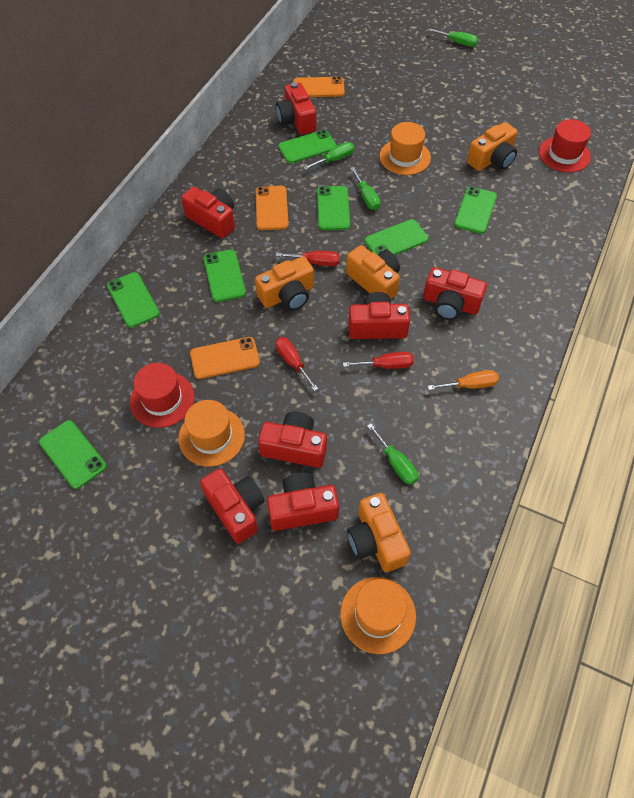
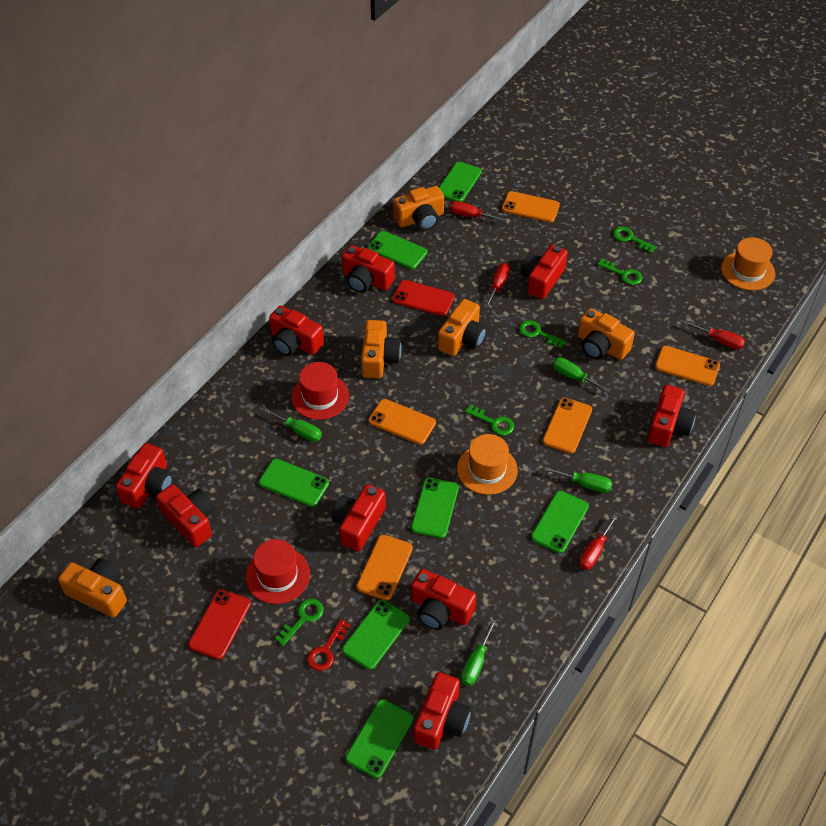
green key: 0 -> 5
orange camera: 4 -> 5
orange hat: 3 -> 2
orange phone: 3 -> 5
orange screwdriver: 1 -> 0
red camera: 7 -> 9
red key: 0 -> 1
red phone: 0 -> 2
red screwdriver: 3 -> 4

